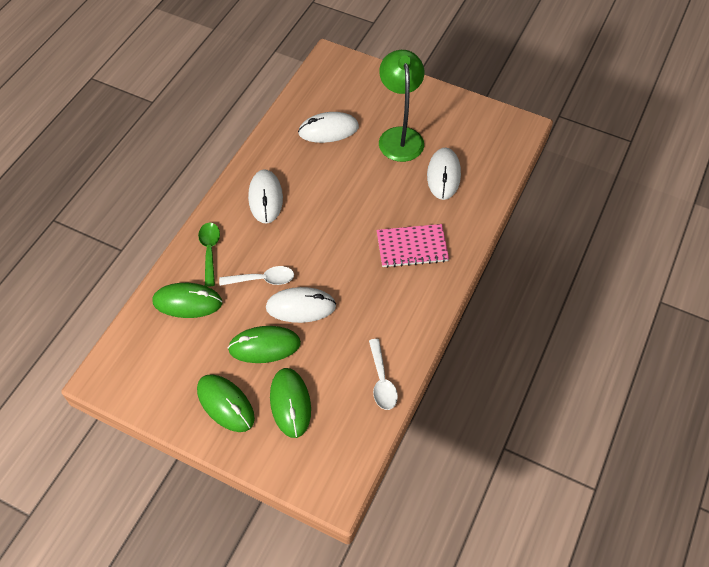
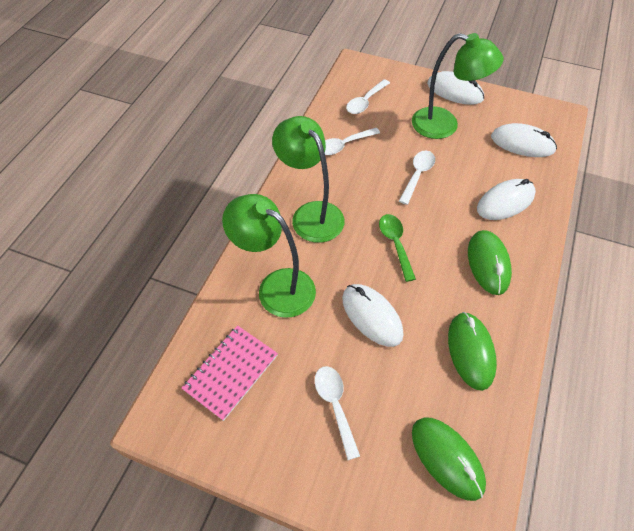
green lamp: 1 -> 3
green mouse: 4 -> 3
white spoon: 2 -> 4

